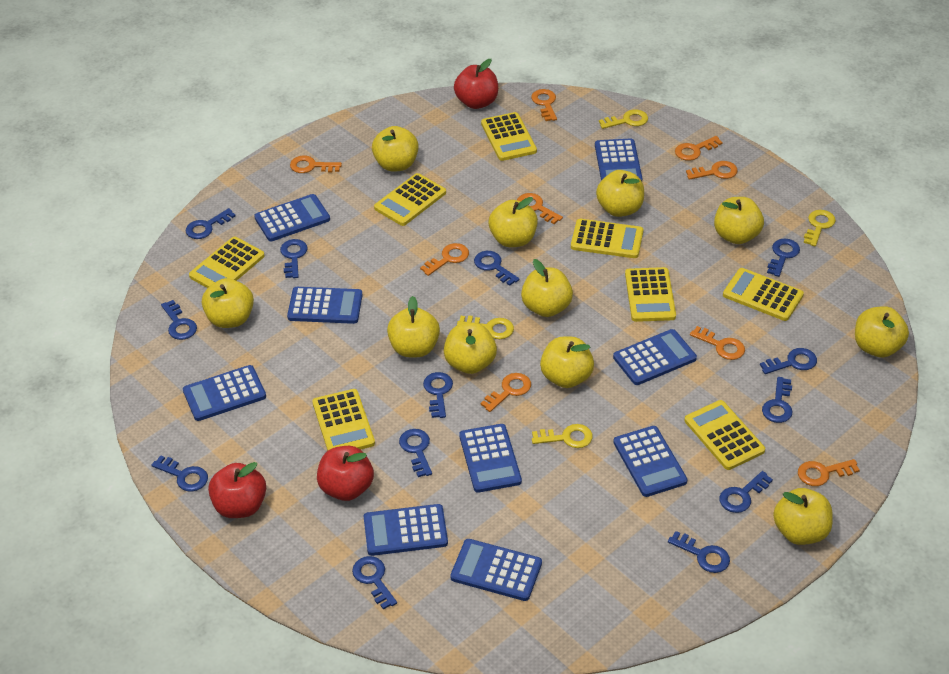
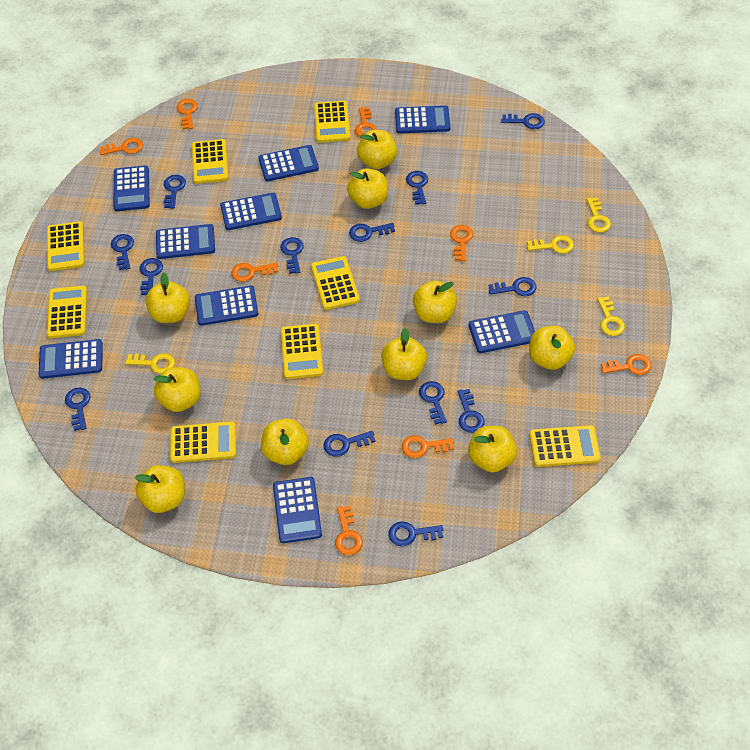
orange key: 9 -> 8
red apple: 3 -> 0
yellow apple: 11 -> 10

